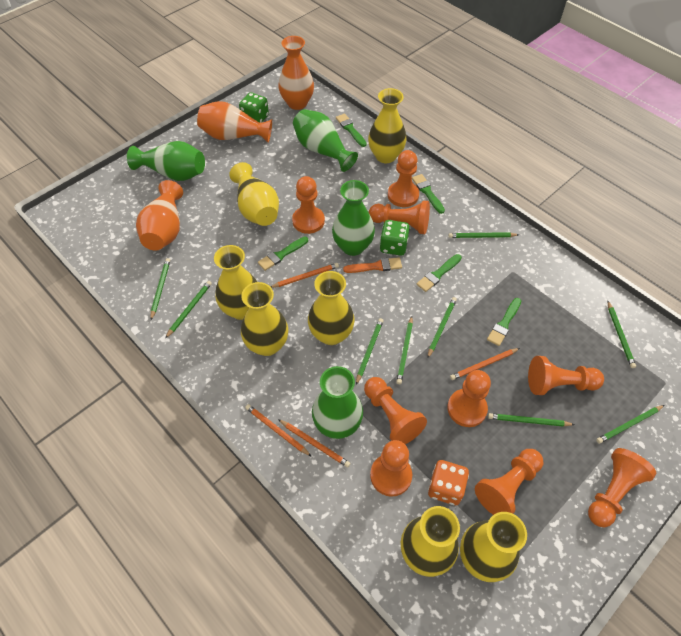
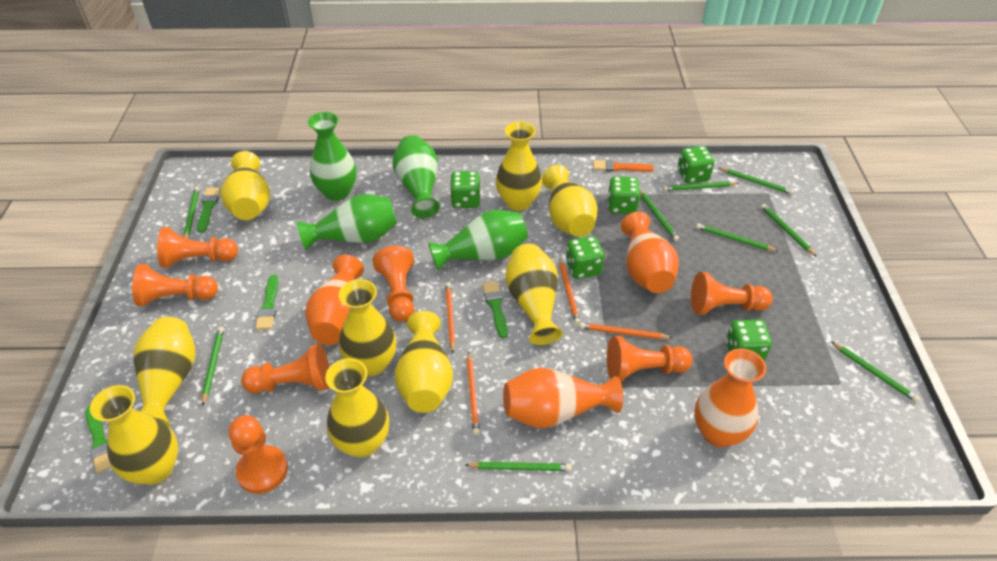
green brush: 5 -> 4
green dice: 2 -> 5
orange dice: 1 -> 0
orange pawn: 9 -> 7
orange vase: 3 -> 4
yellow vase: 7 -> 9

